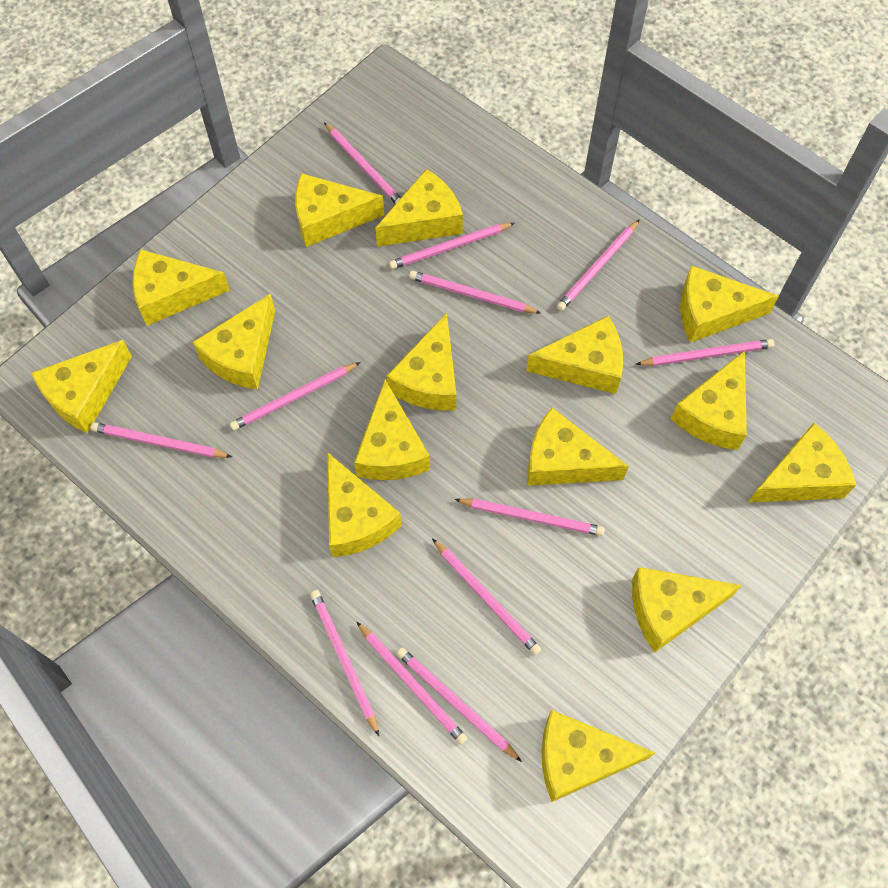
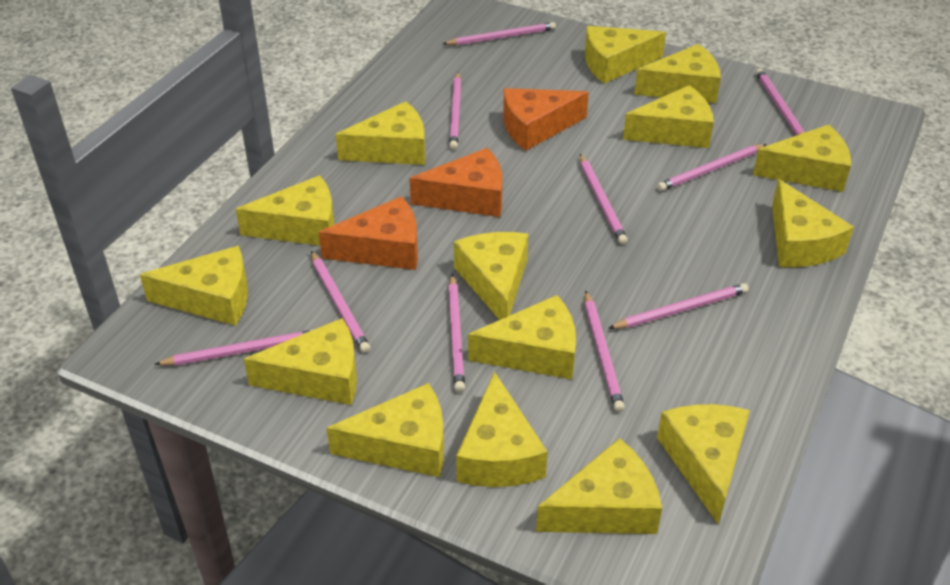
orange cheese: 0 -> 3
pink pencil: 12 -> 10

